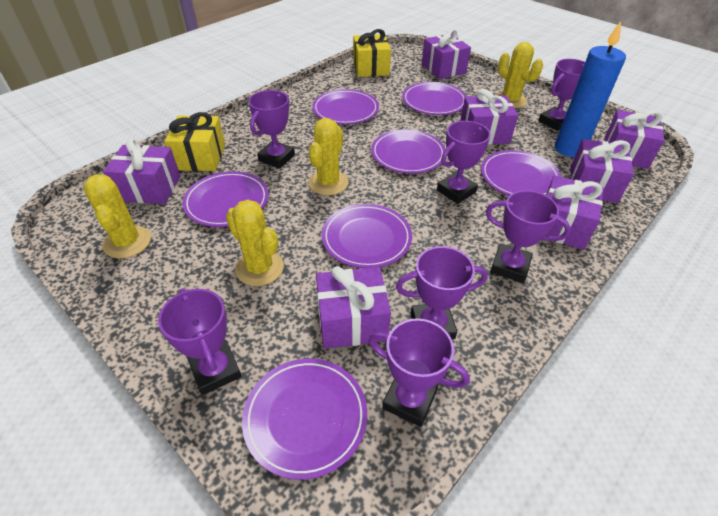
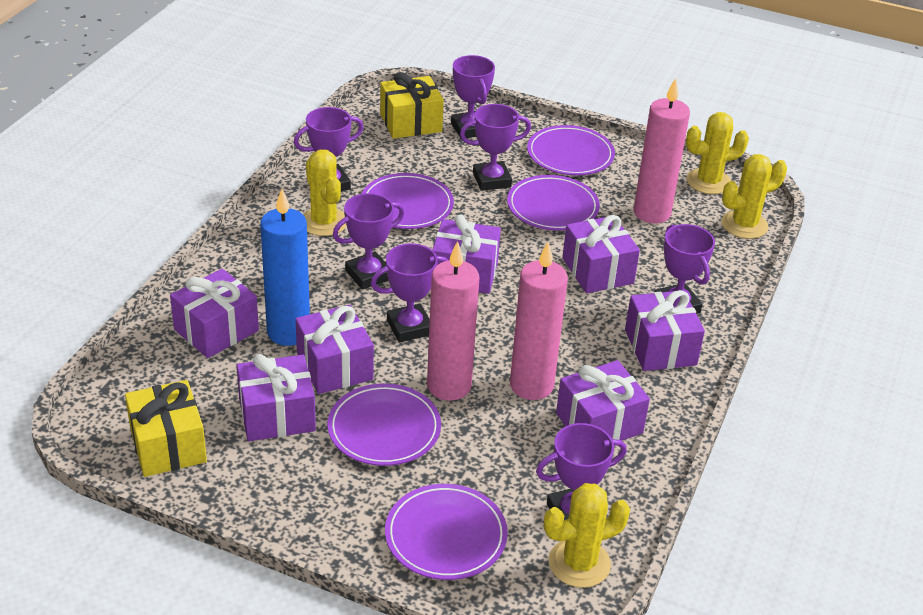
pink candle: 0 -> 3
purple plate: 7 -> 5

